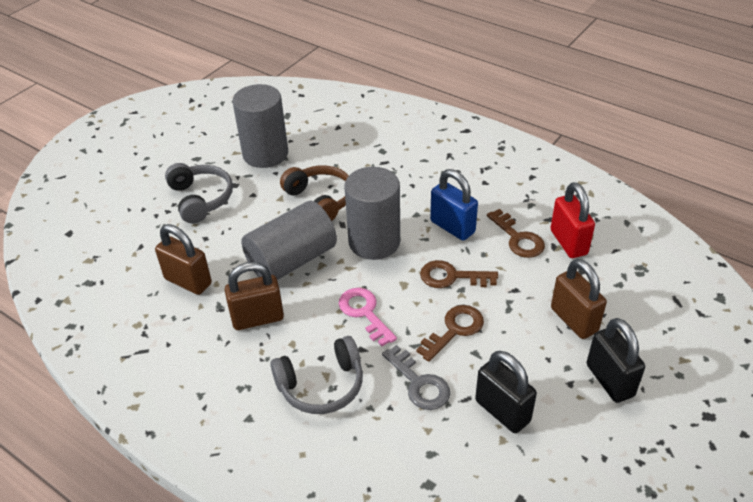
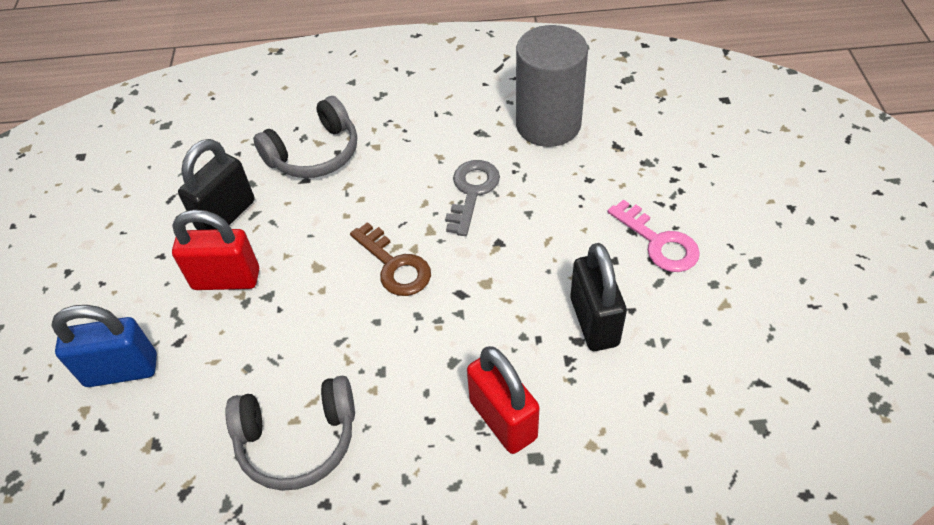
brown headphones: 1 -> 0
brown key: 3 -> 1
brown padlock: 3 -> 0
grey cylinder: 3 -> 1
red padlock: 1 -> 2

